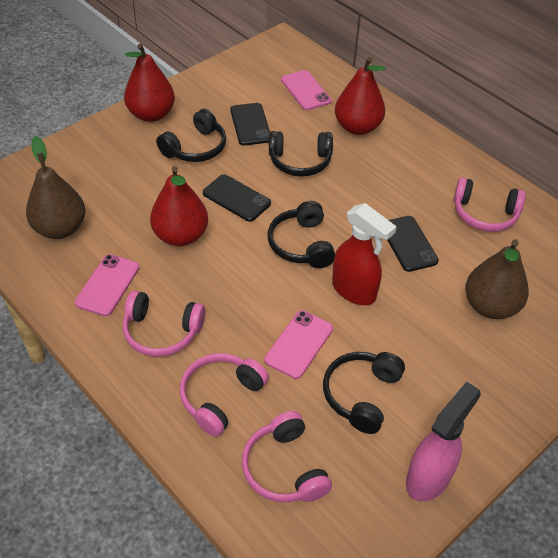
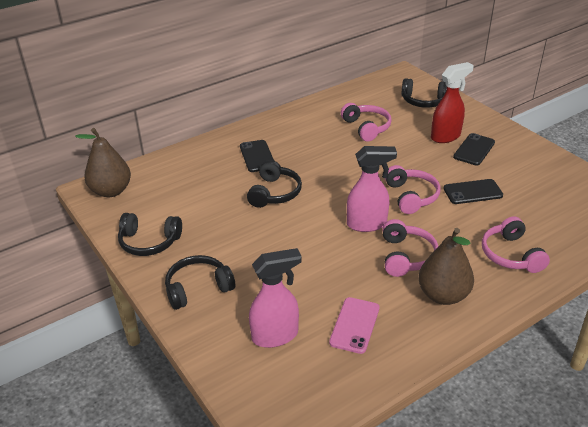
pink phone: 3 -> 1
pink spray bottle: 1 -> 2
red pear: 3 -> 0

